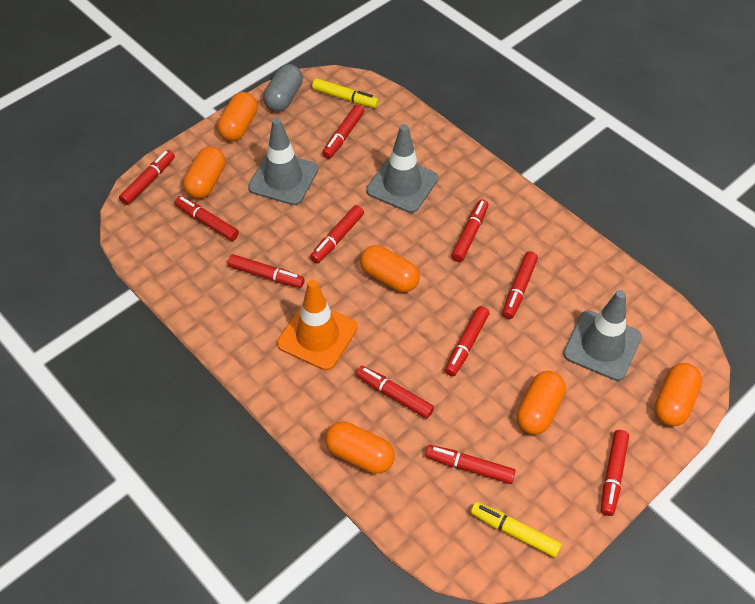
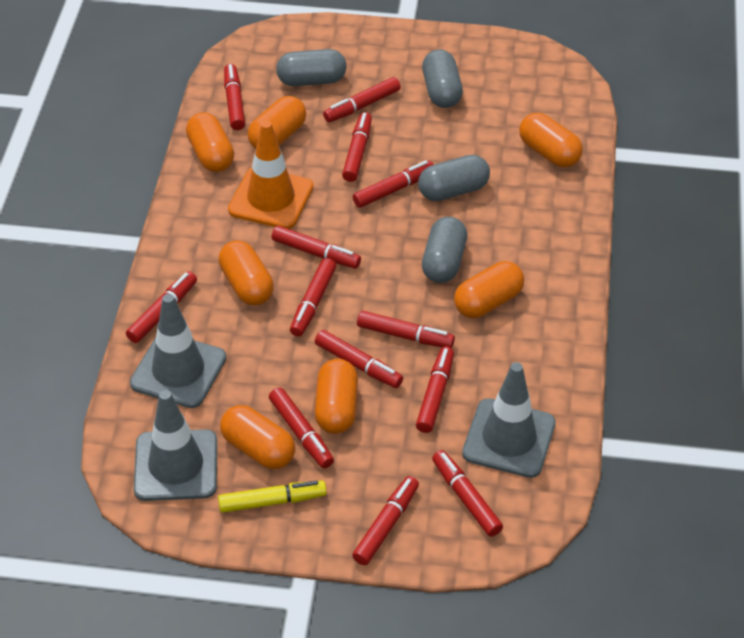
grey capsule: 1 -> 4
orange capsule: 6 -> 7
red marker: 11 -> 13
yellow marker: 2 -> 1

